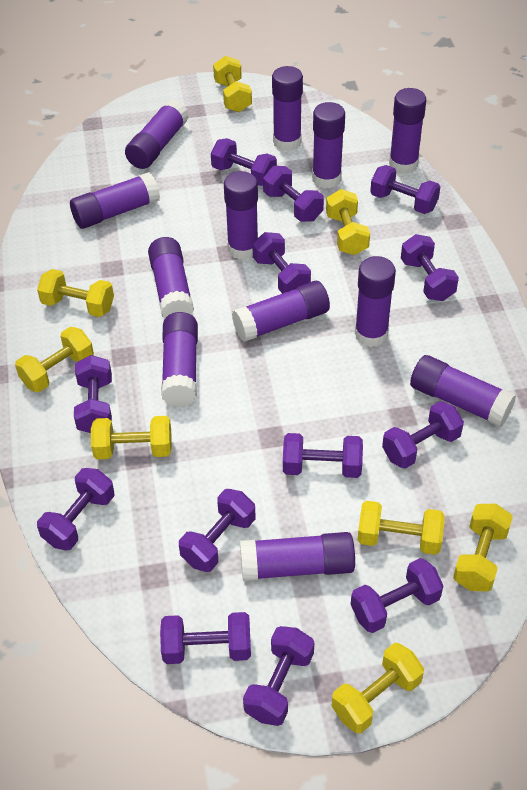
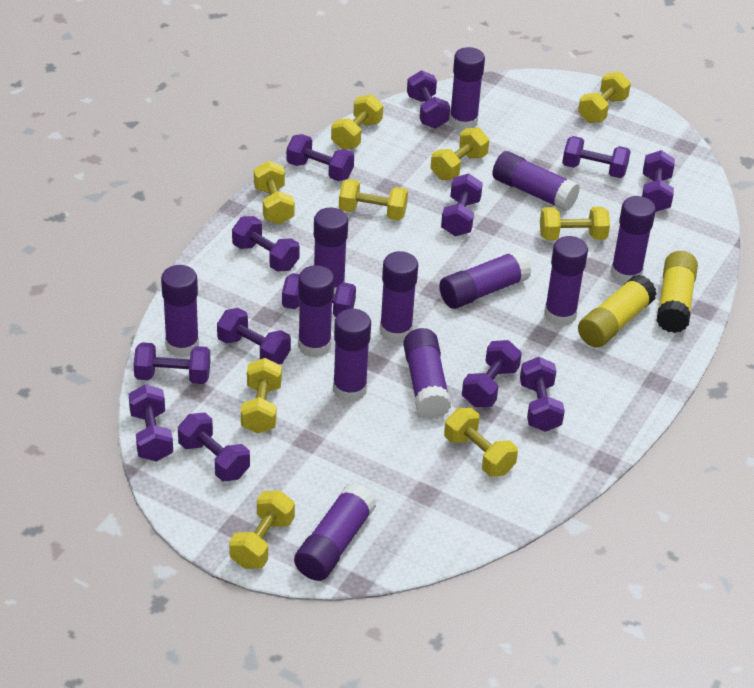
yellow dumbbell: 8 -> 9
yellow glue stick: 0 -> 2

